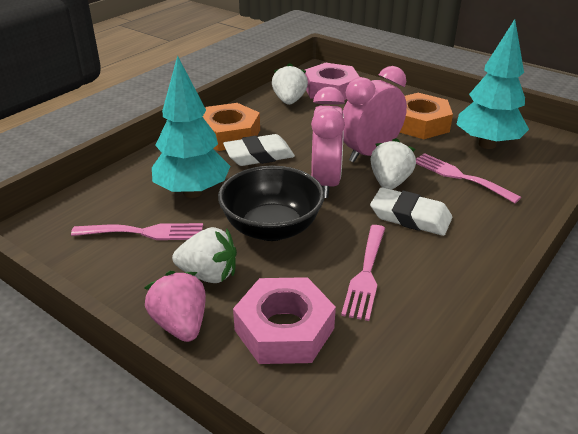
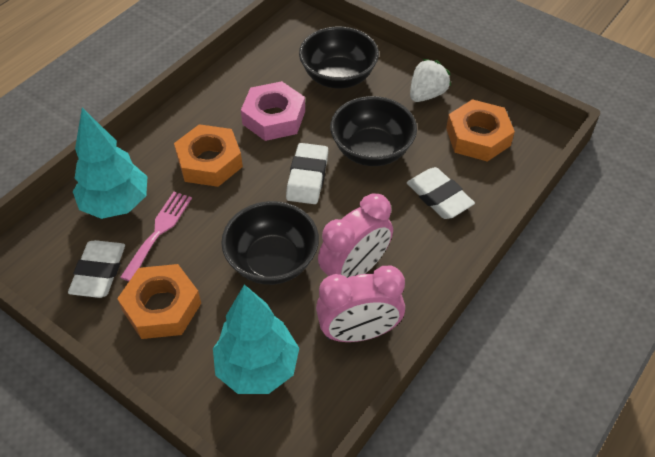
black bowl: 1 -> 3
orange nut: 2 -> 3
pink fork: 3 -> 1
pink nut: 2 -> 1
pink strawberry: 1 -> 0
white eraser: 2 -> 3
white strawberry: 3 -> 1

